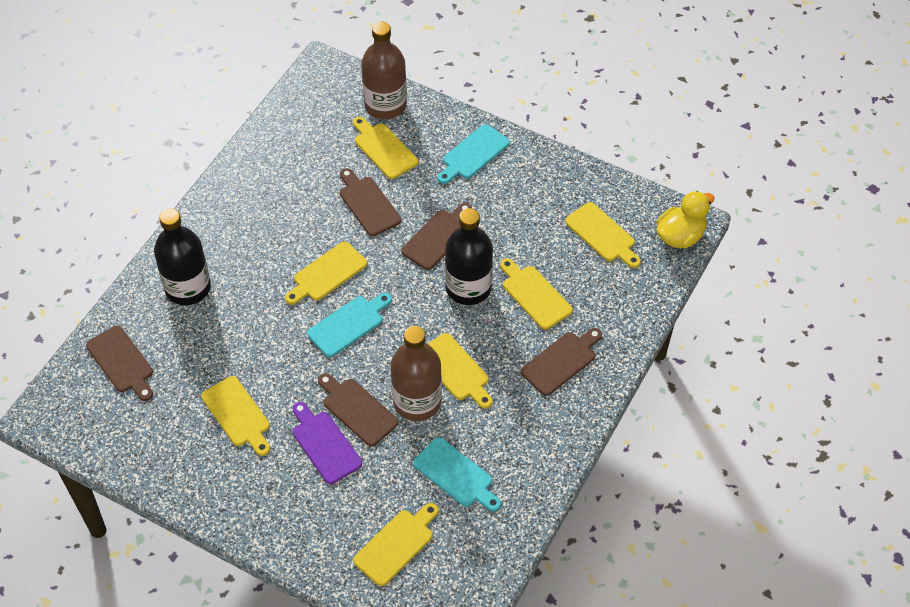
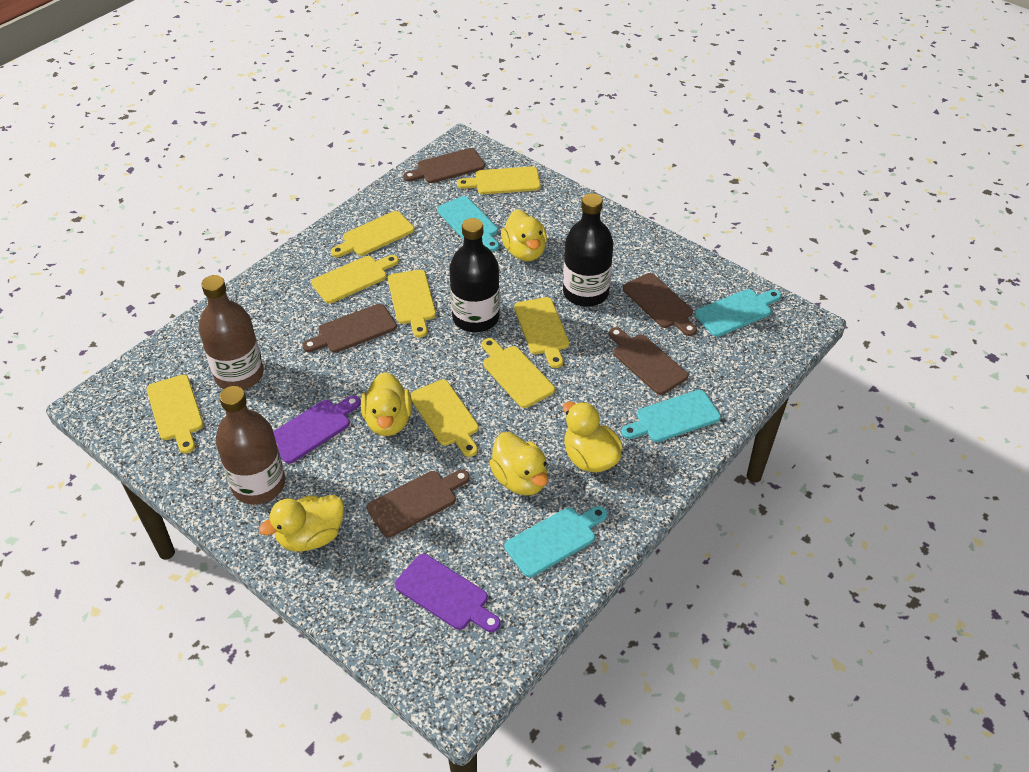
purple cutting board: 1 -> 2
turquoise cutting board: 3 -> 4
yellow cutting board: 7 -> 8
yellow duck: 1 -> 5

